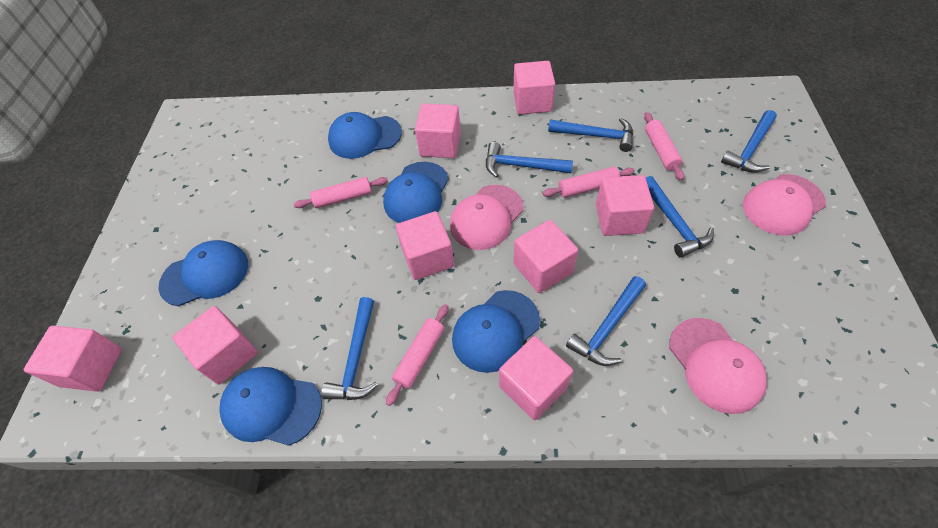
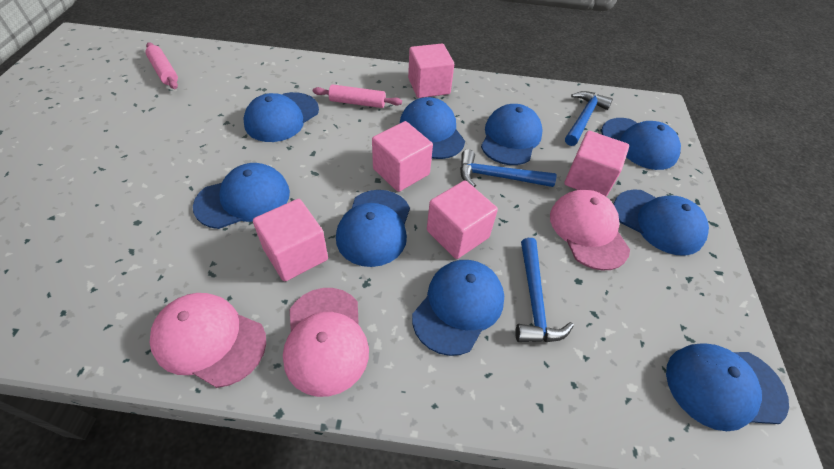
blue cap: 5 -> 9
blue hammer: 6 -> 3
pink cube: 8 -> 5
pink rolling pin: 4 -> 2

